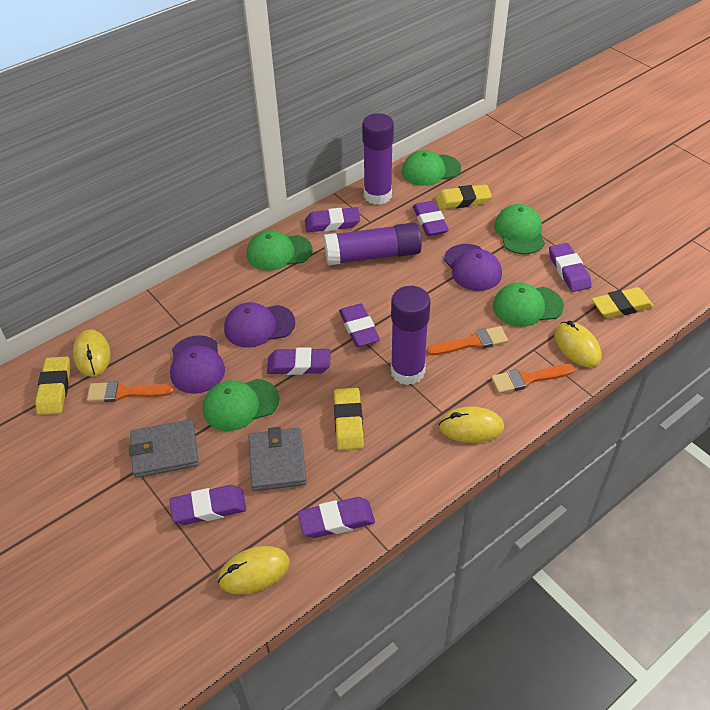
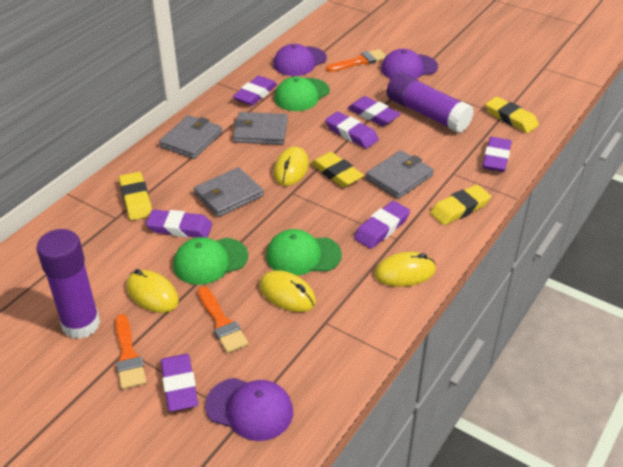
green cap: 5 -> 3
grey wallet: 2 -> 4
purple glue stick: 3 -> 2

